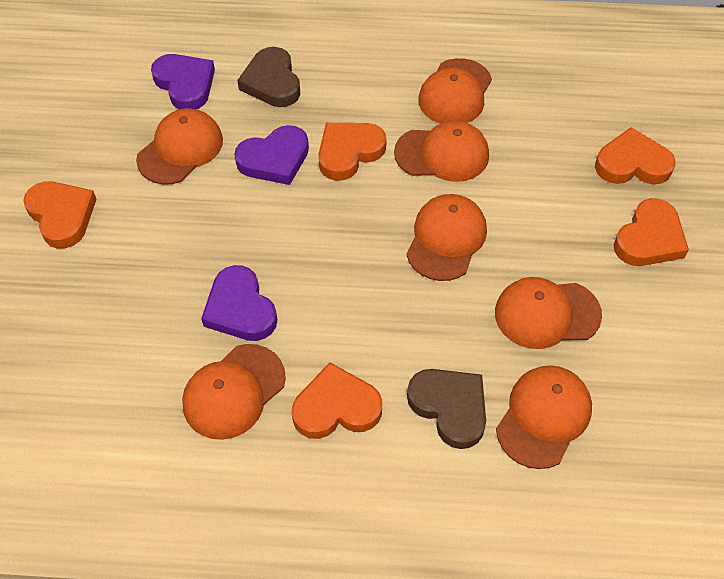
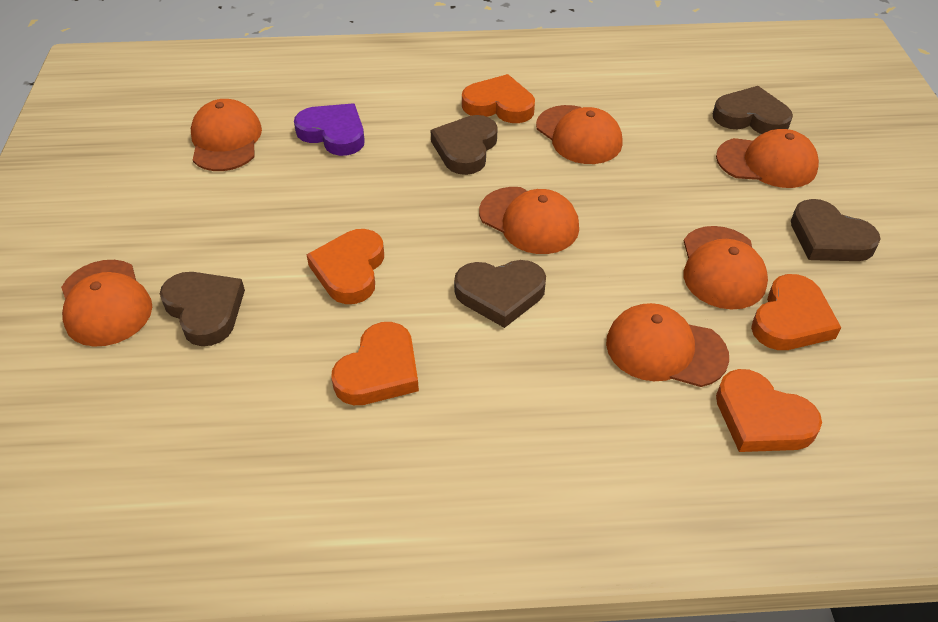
brown heart: 2 -> 5
purple heart: 3 -> 1

